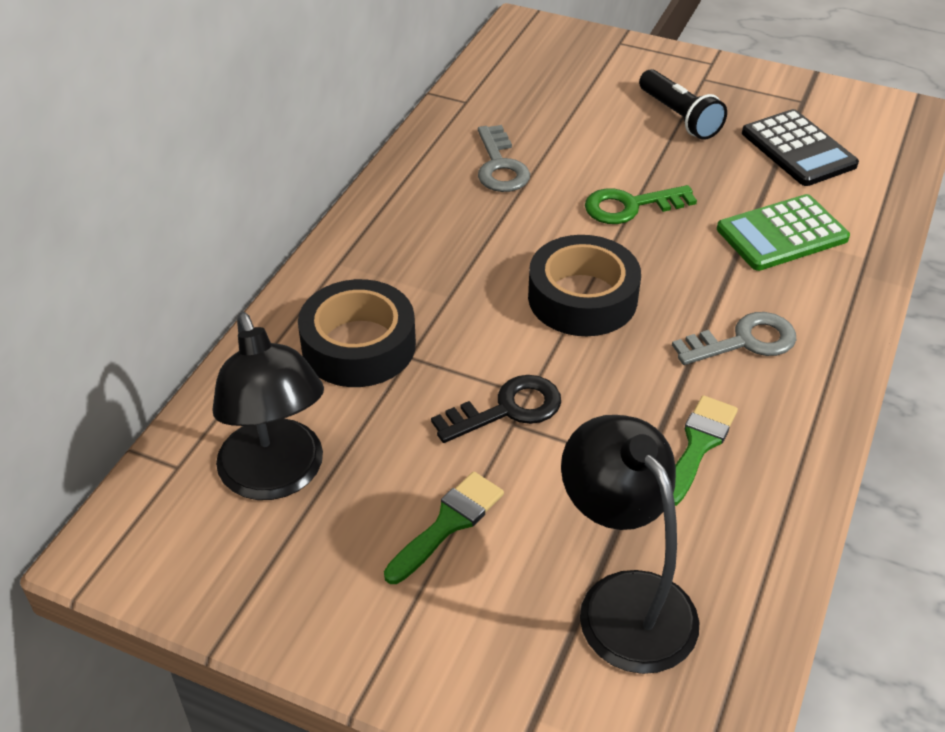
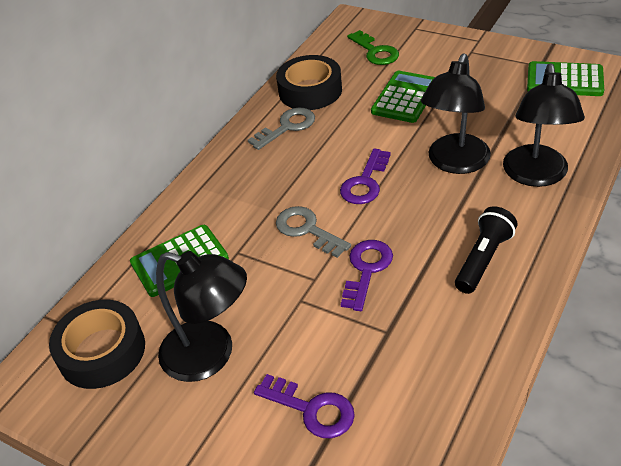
black calculator: 1 -> 0
black key: 1 -> 0
black lamp: 2 -> 3
green brush: 2 -> 0
green calculator: 1 -> 3
purple key: 0 -> 3

